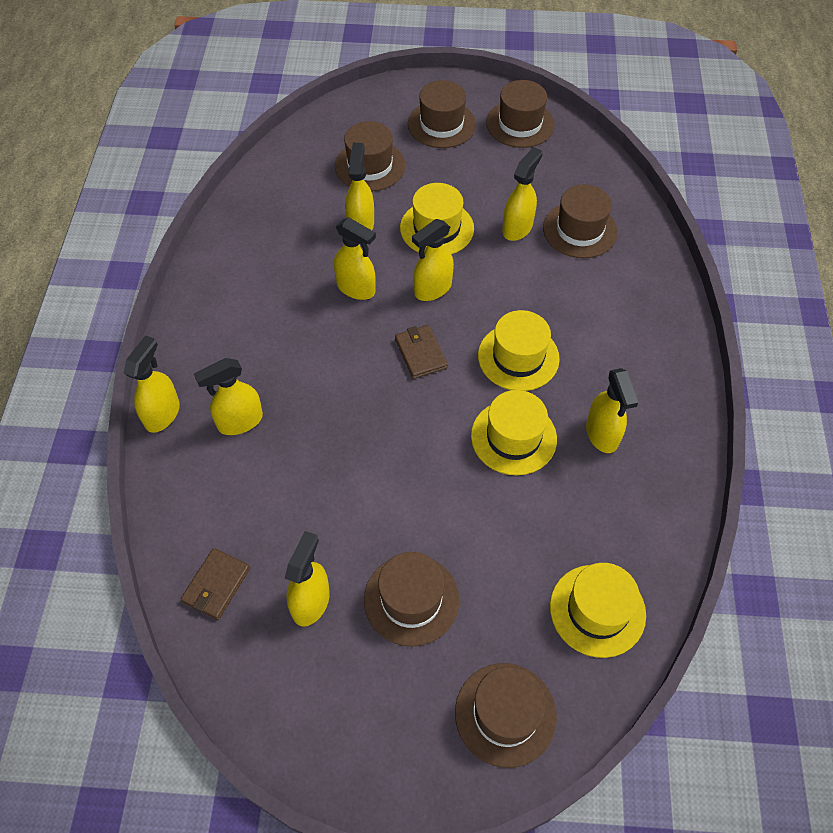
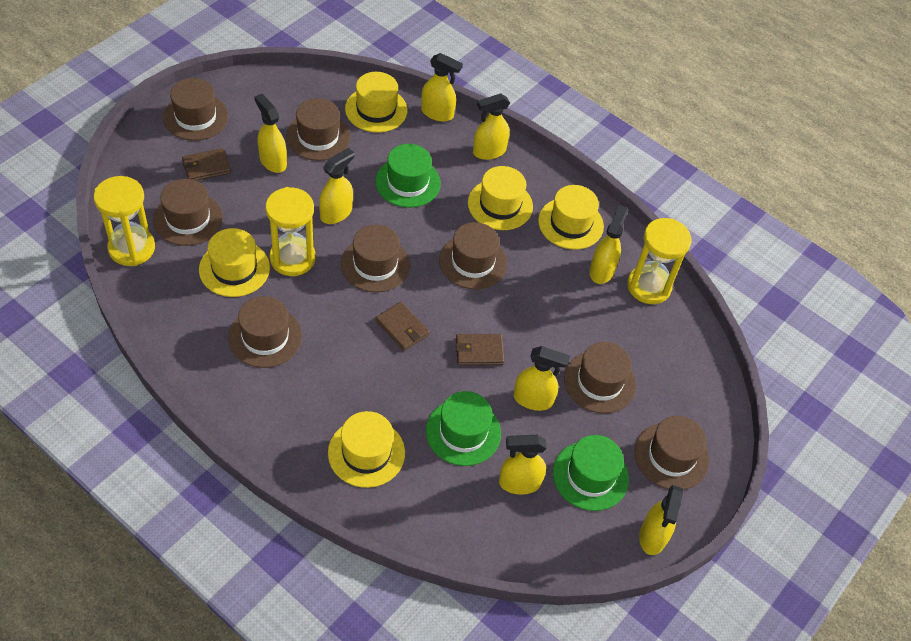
brown hat: 6 -> 8
brown wallet: 2 -> 3
green hat: 0 -> 3
yellow hat: 4 -> 5
yellow hourglass: 0 -> 3

